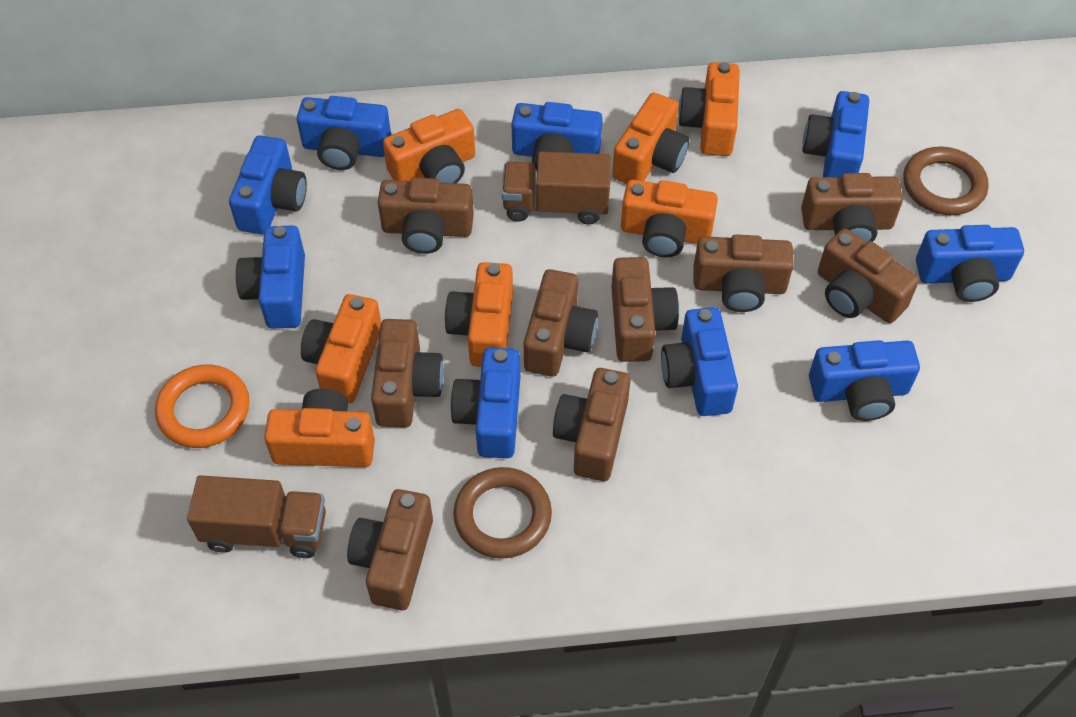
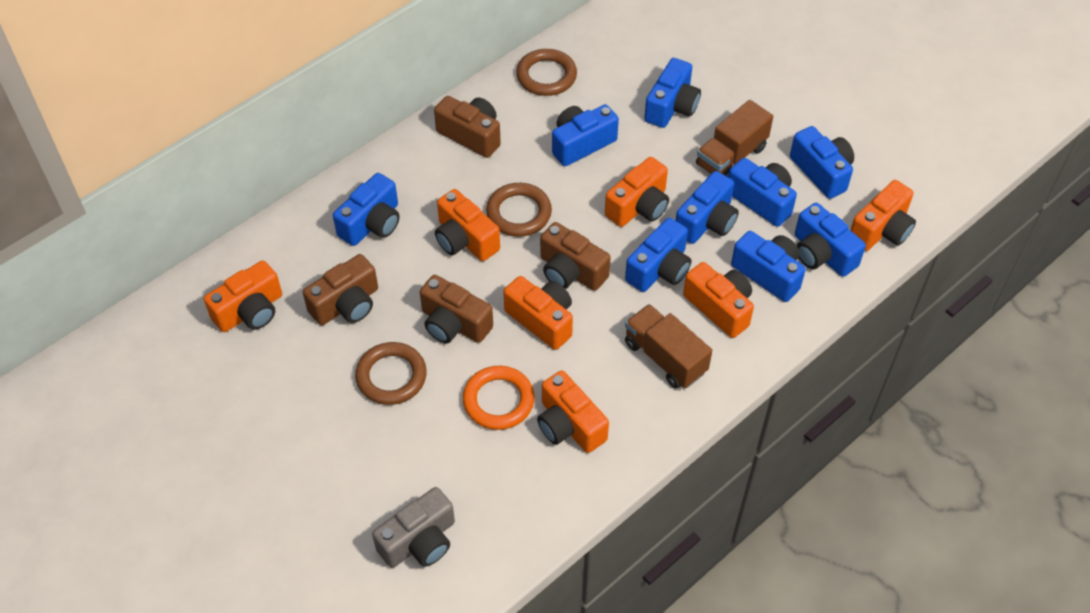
brown camera: 9 -> 4
brown ring: 2 -> 3
grey camera: 0 -> 1

